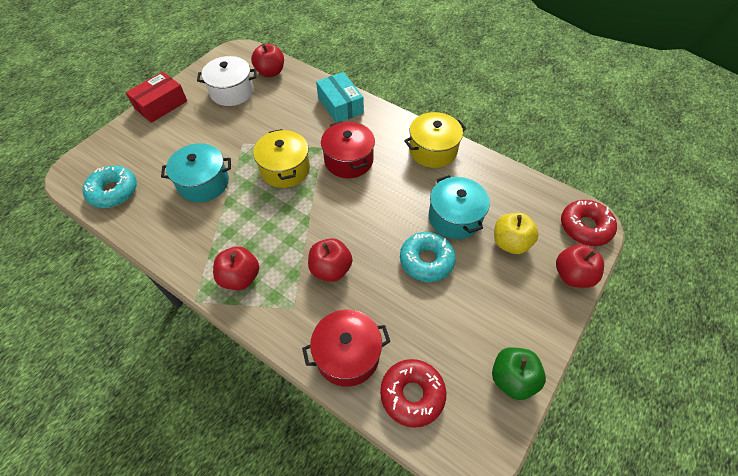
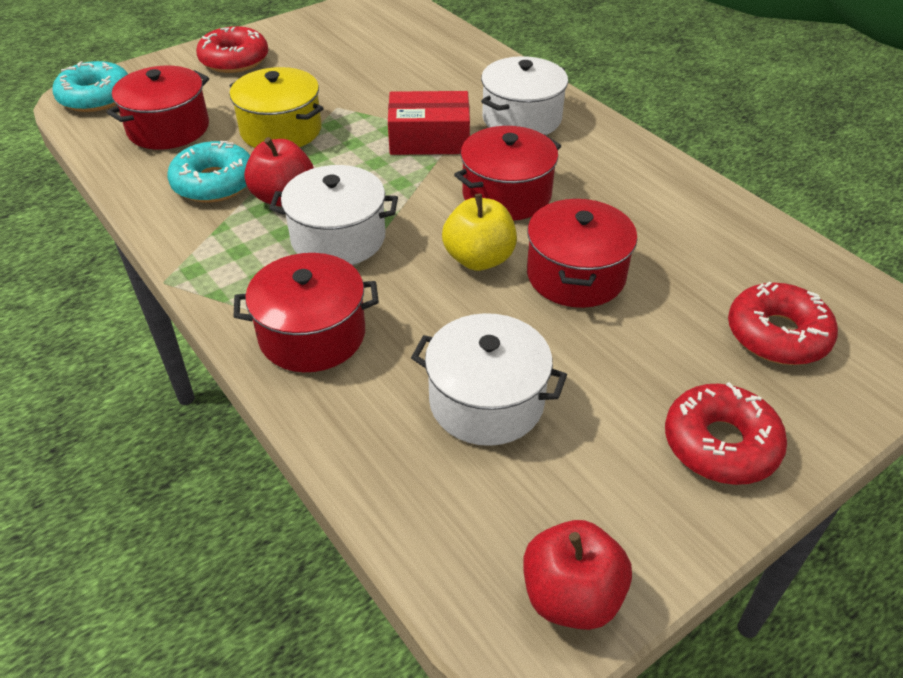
green apple: 1 -> 0
red apple: 4 -> 2
red donut: 2 -> 3
red pot: 2 -> 4
turquoise box: 1 -> 0
turquoise pot: 2 -> 0
white pot: 1 -> 3
yellow pot: 2 -> 1

